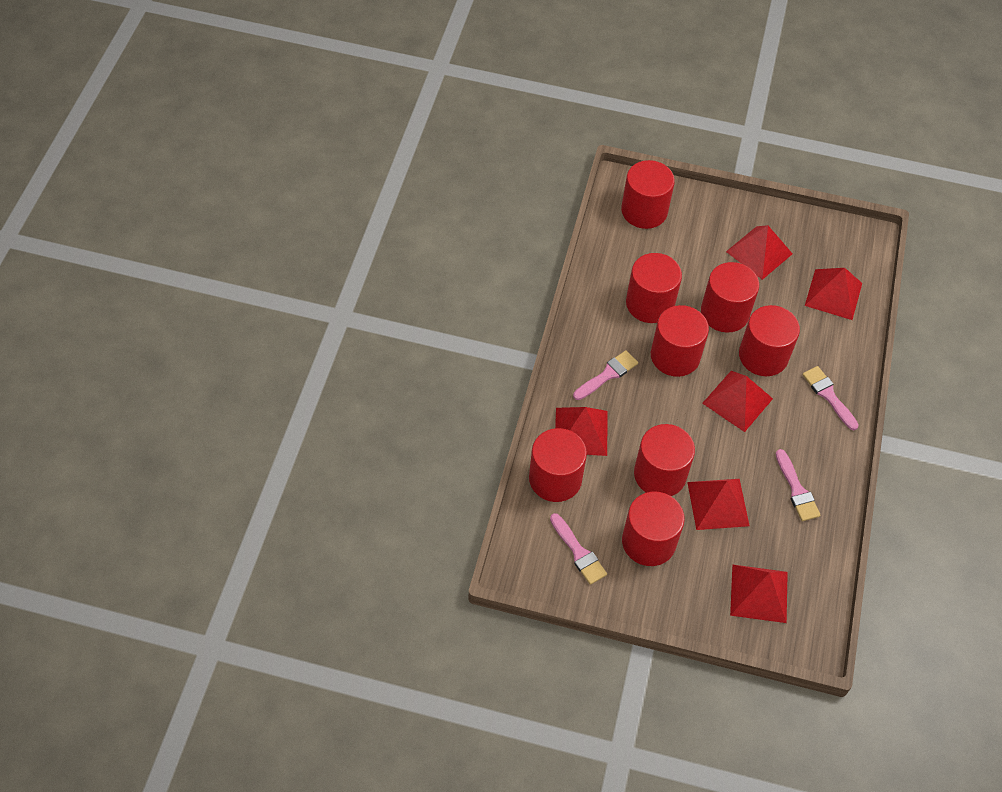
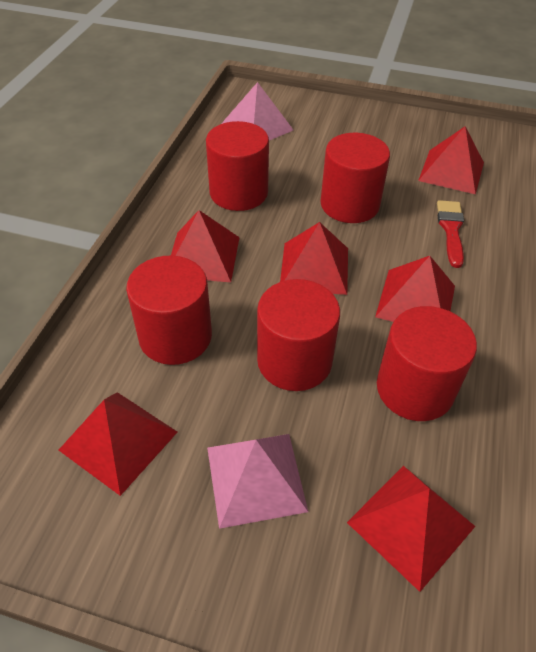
pink brush: 4 -> 0
pink pyramid: 0 -> 2
red brush: 0 -> 1
red cylinder: 8 -> 5

